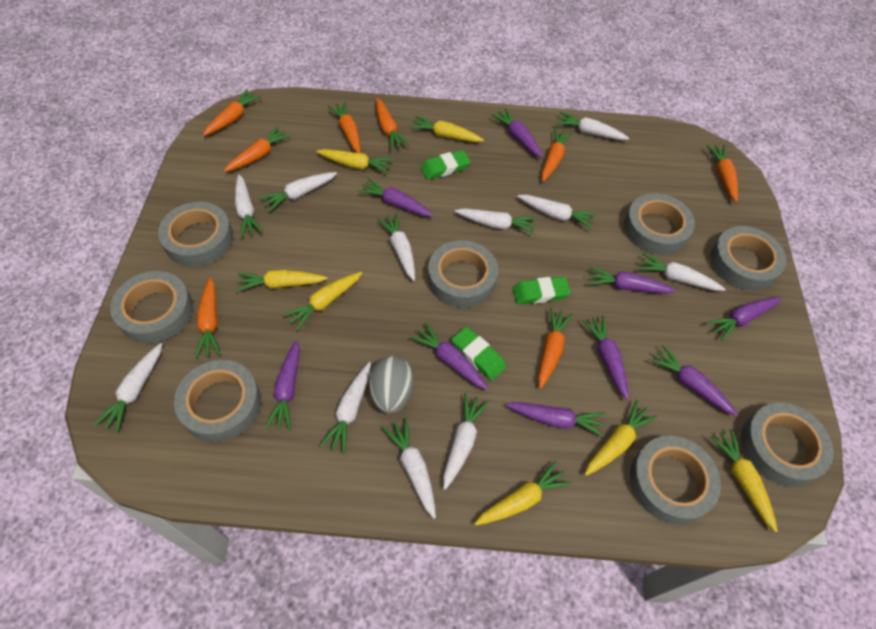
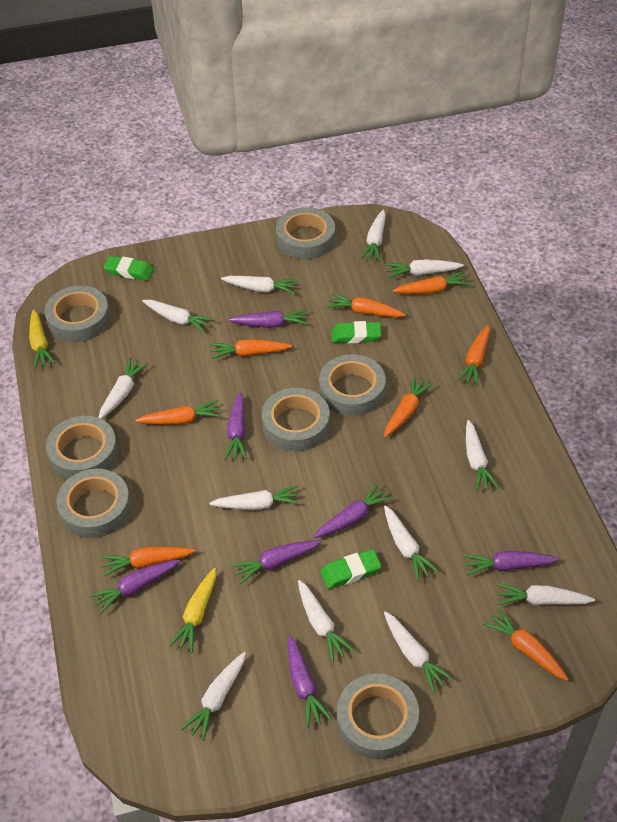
grey egg: 1 -> 0
grey tape: 8 -> 7
purple carrot: 9 -> 7
white carrot: 11 -> 12
yellow carrot: 7 -> 2

